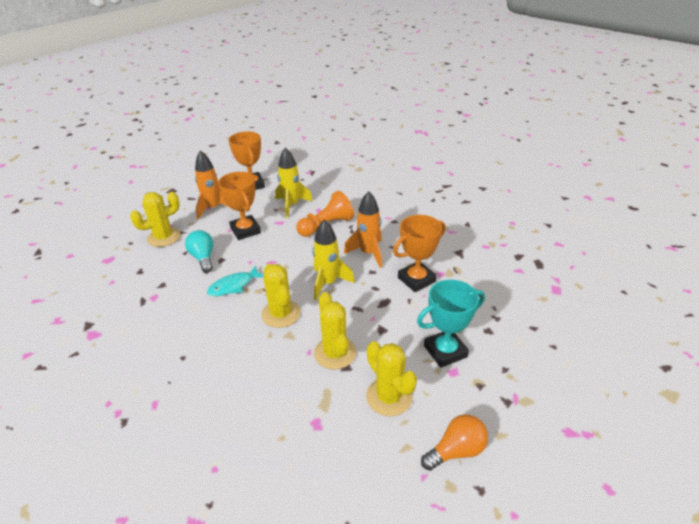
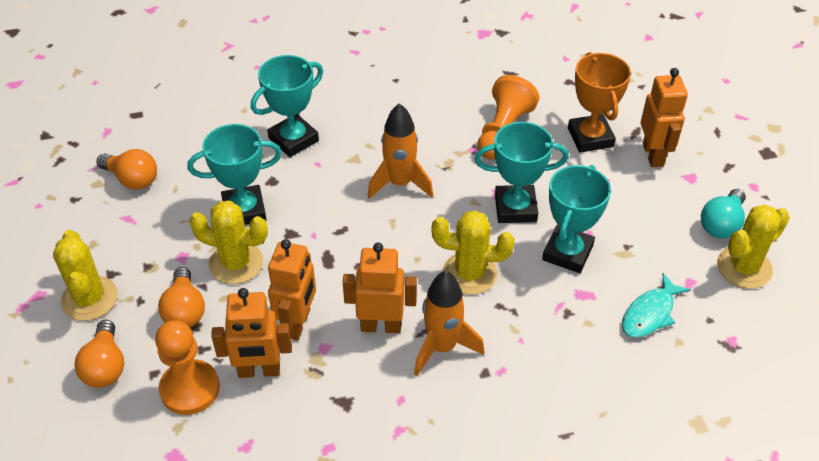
orange light bulb: 1 -> 3
orange pawn: 1 -> 2
orange robot: 0 -> 4
orange trophy: 3 -> 1
turquoise trophy: 1 -> 4
yellow rocket: 2 -> 0

